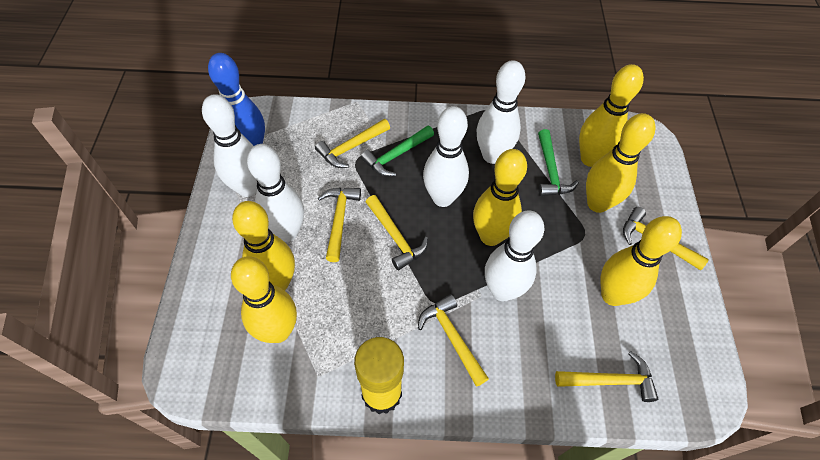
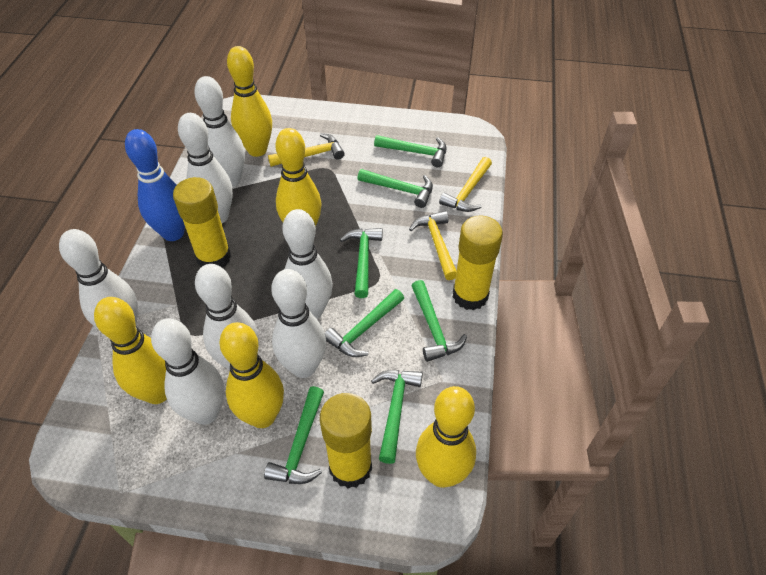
green hammer: 2 -> 7
white bowling pin: 5 -> 7
yellow bowling pin: 6 -> 5
yellow glue stick: 1 -> 3
yellow hammer: 6 -> 3

